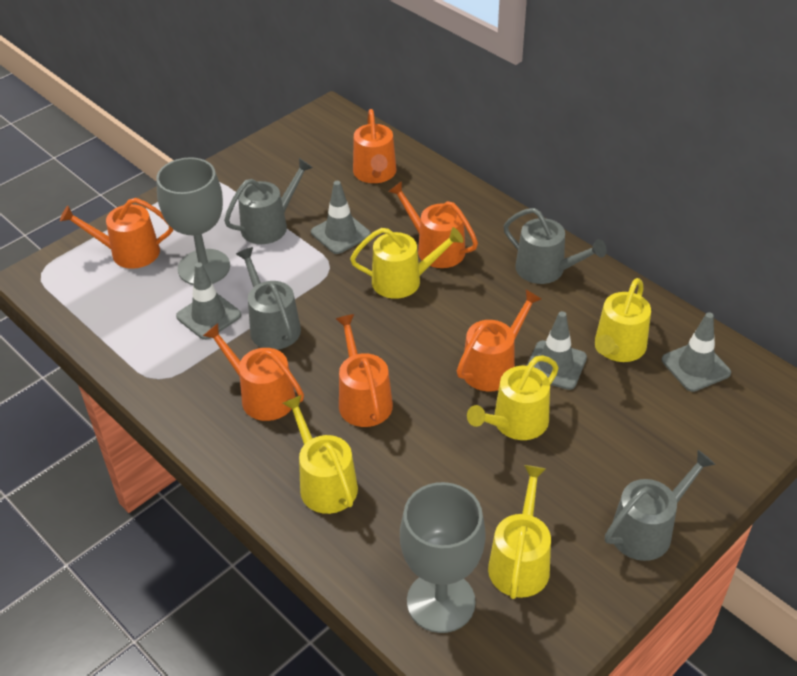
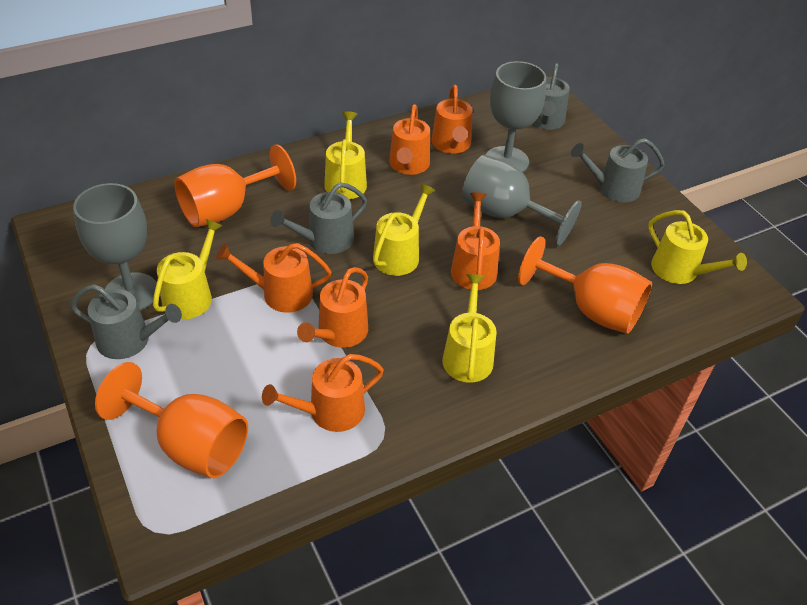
grey goblet: 2 -> 3
grey traffic cone: 4 -> 0
orange goblet: 0 -> 3

